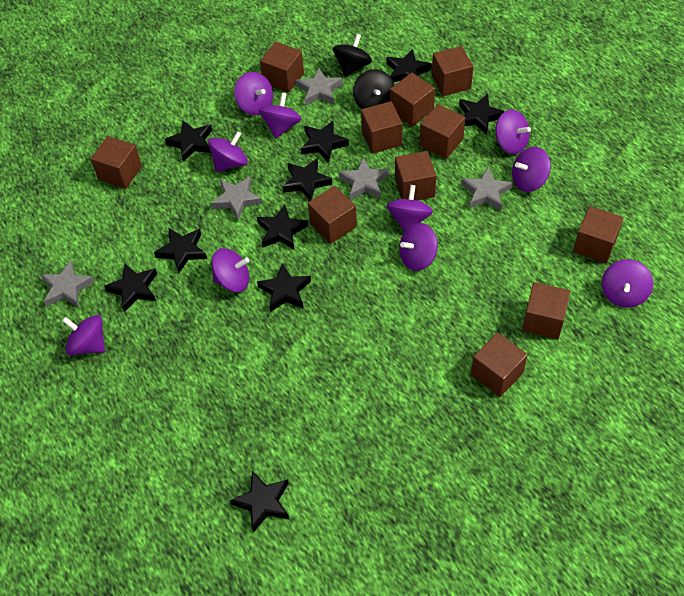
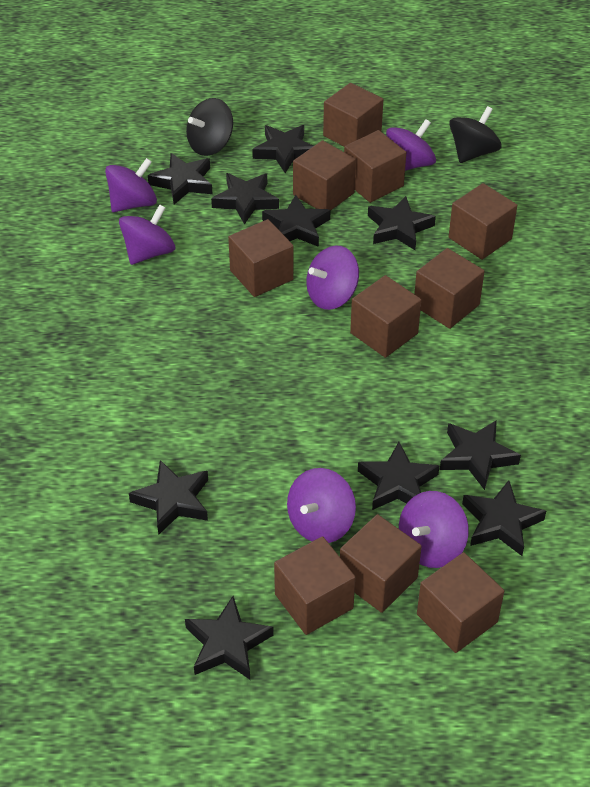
brown cube: 11 -> 10
grey star: 5 -> 0
purple spinning top: 10 -> 6

